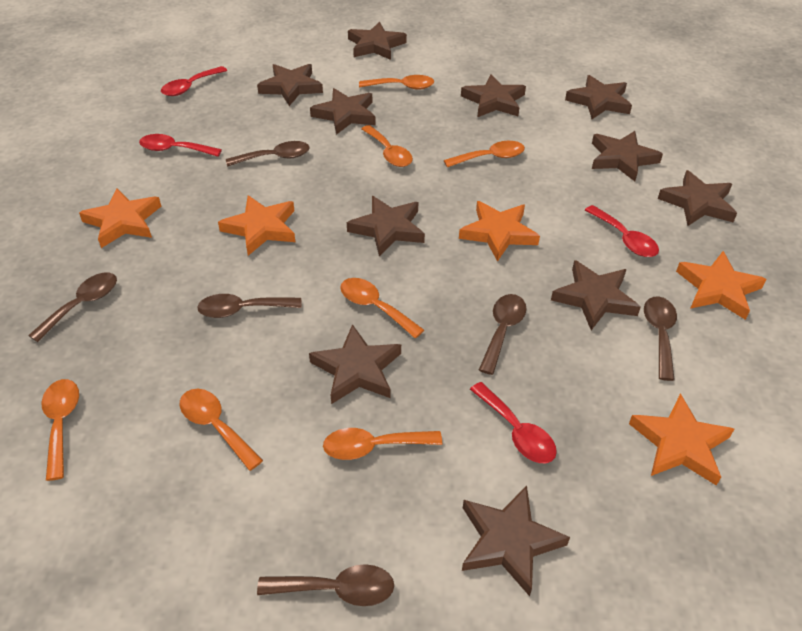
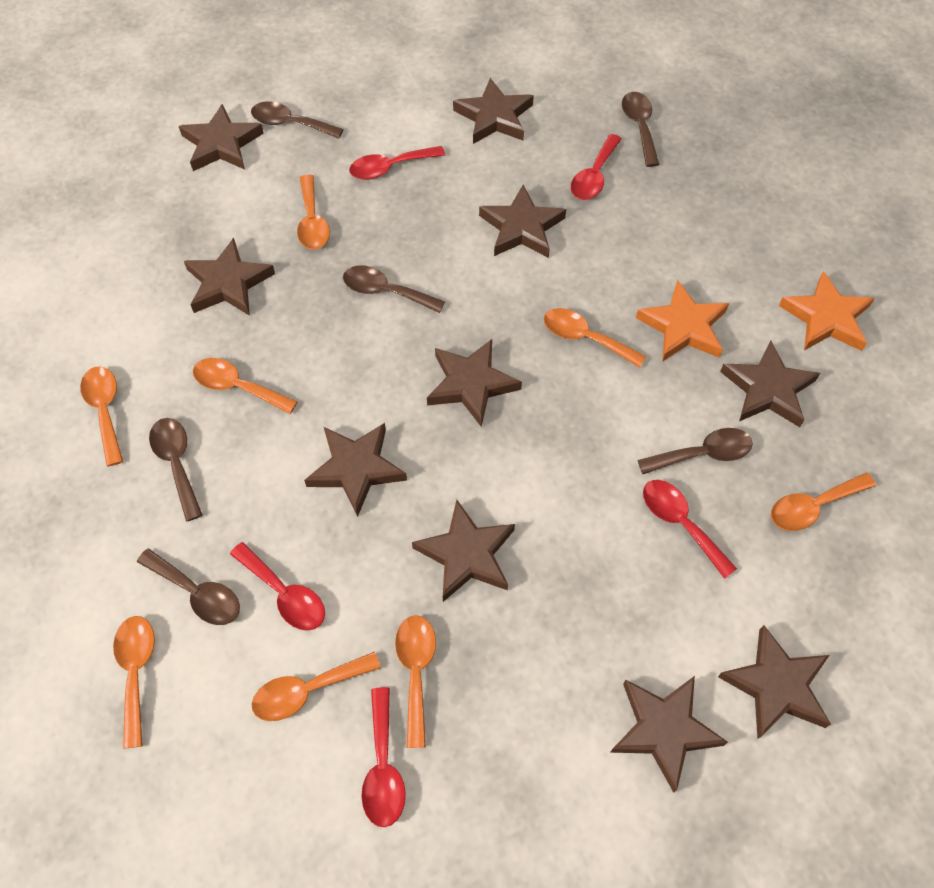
brown star: 11 -> 10
orange spoon: 7 -> 8
orange star: 5 -> 2
red spoon: 4 -> 5

